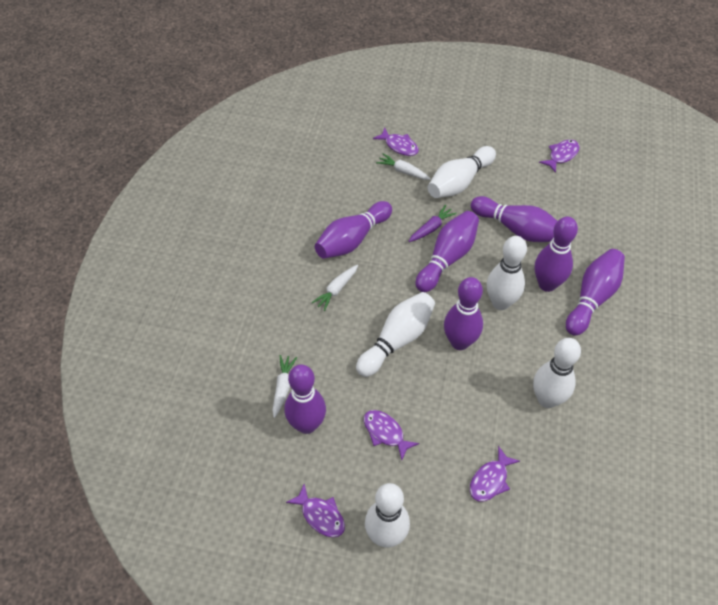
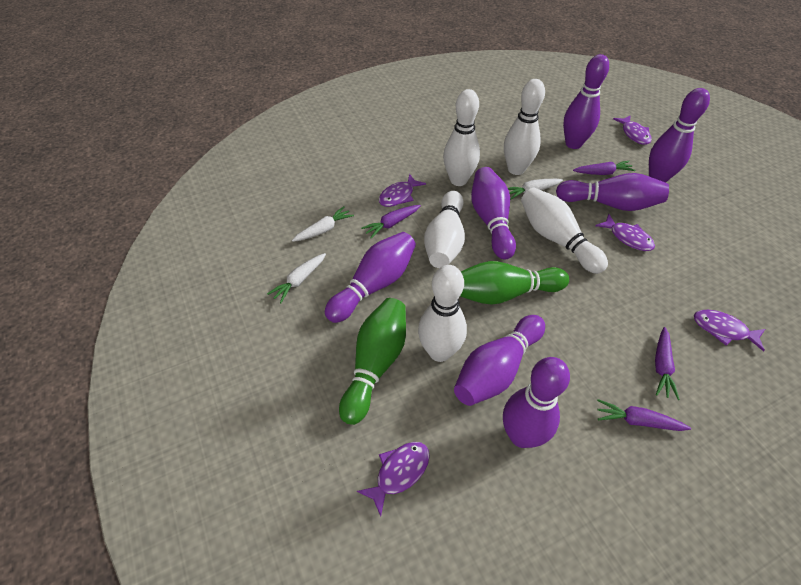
green bowling pin: 0 -> 2
purple carrot: 1 -> 4

